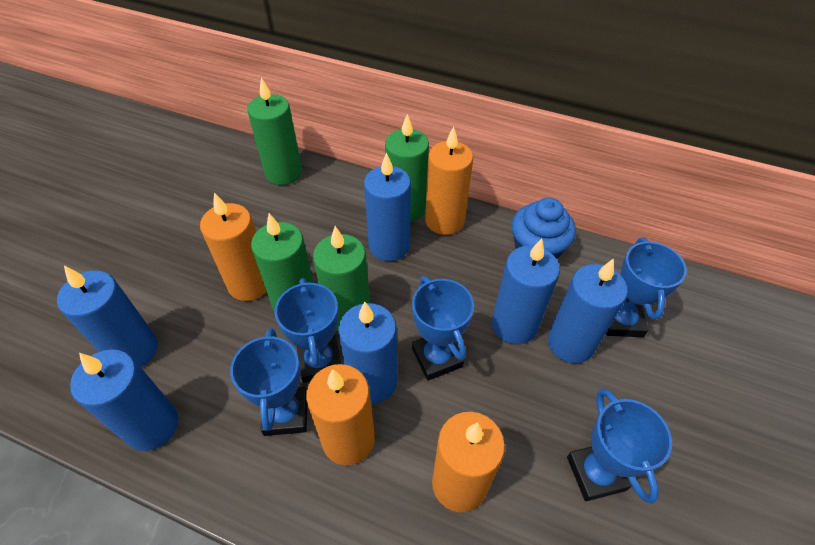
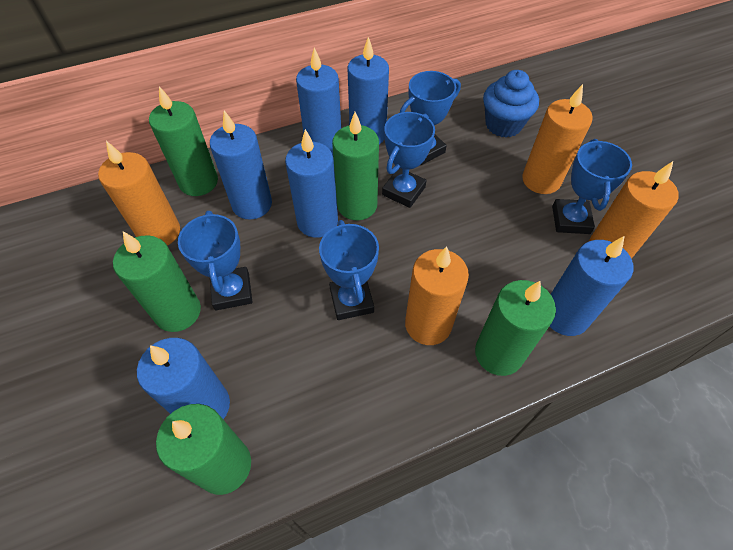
green candle: 4 -> 5

